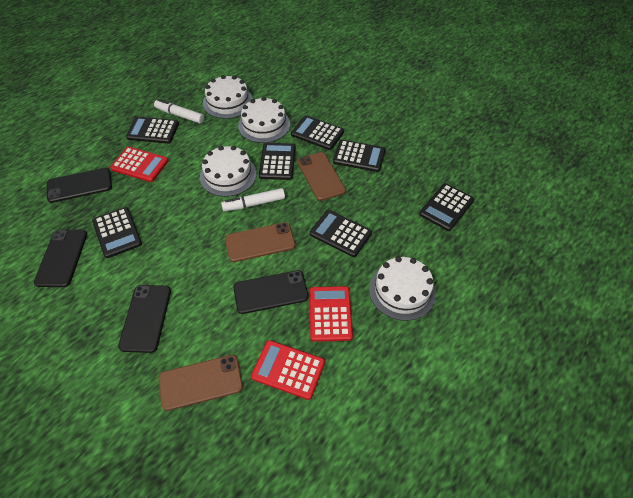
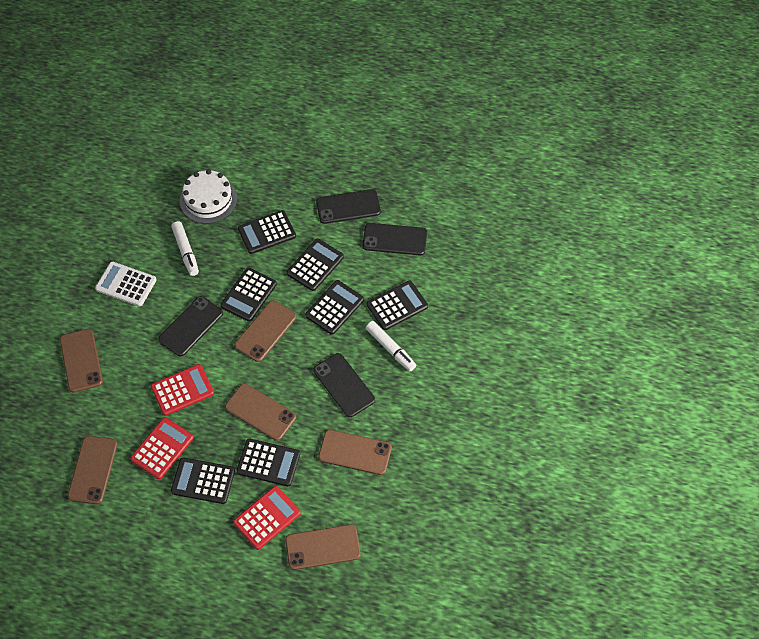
brown phone: 3 -> 6
white cake: 4 -> 1
white calculator: 0 -> 1

